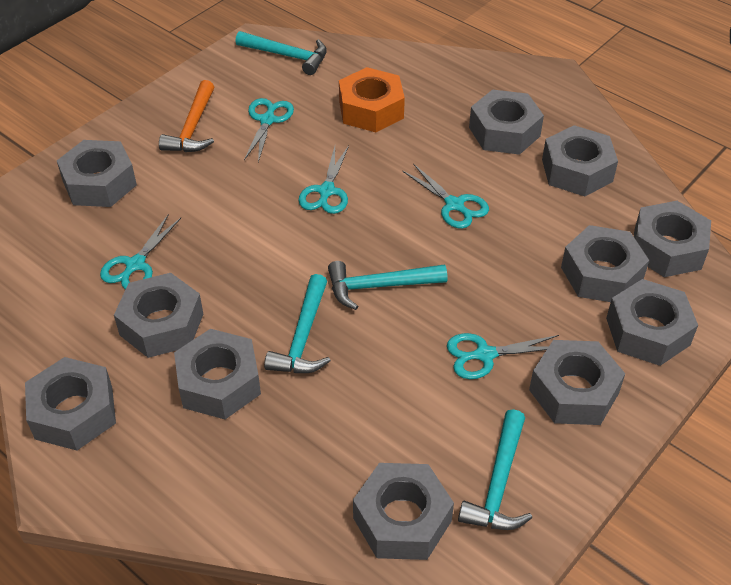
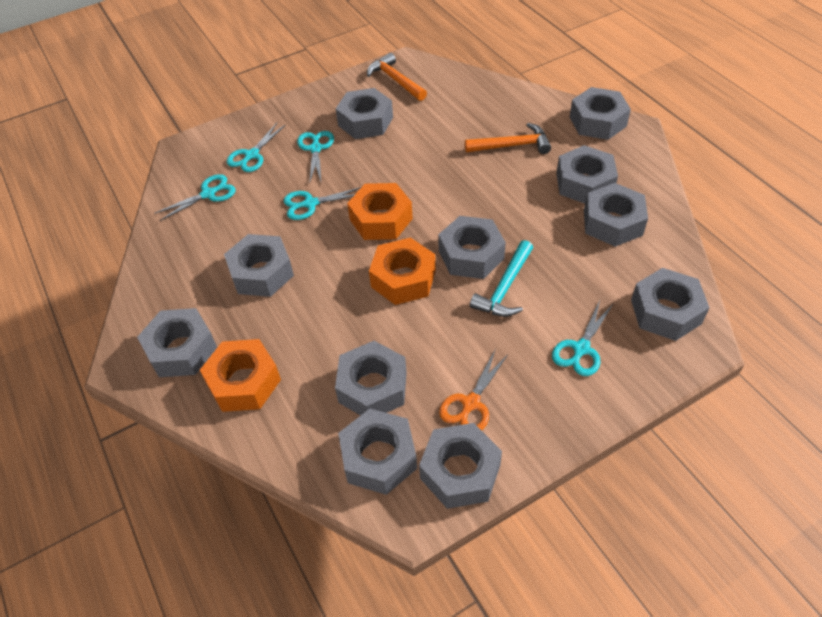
orange hammer: 1 -> 2
orange nut: 1 -> 3
orange scissors: 0 -> 1
turquoise hammer: 4 -> 1

